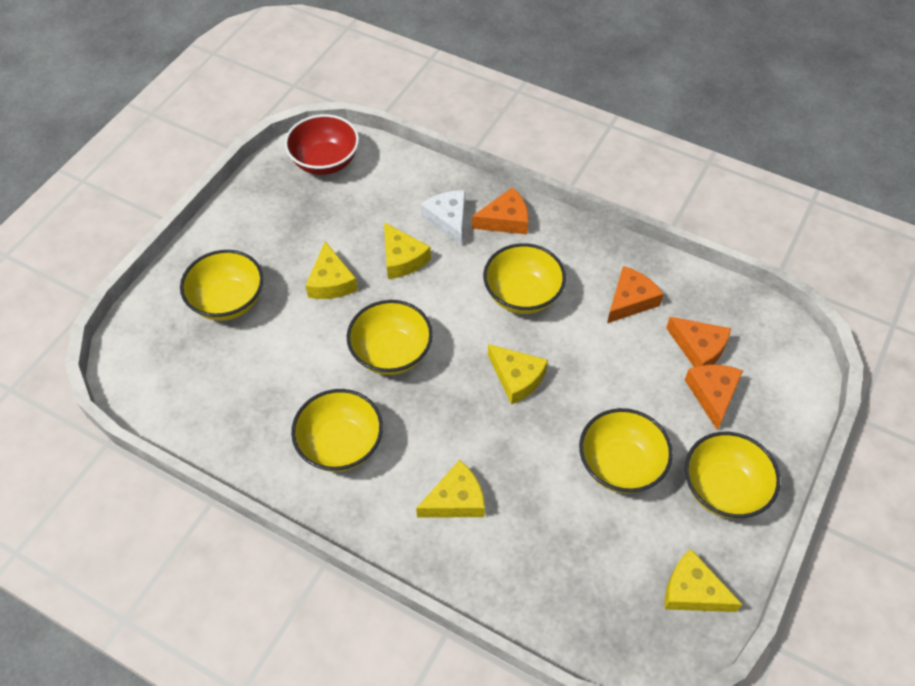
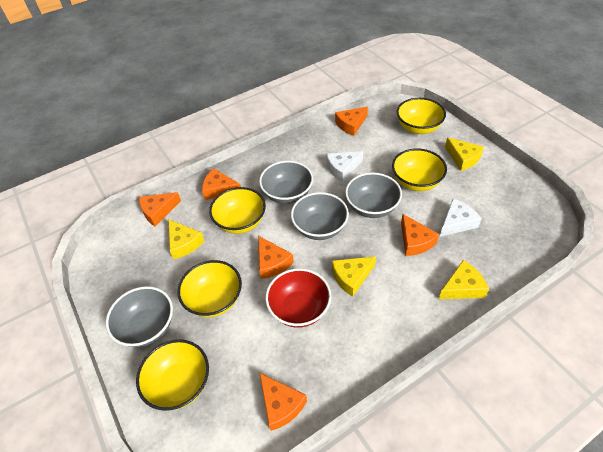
grey bowl: 0 -> 4
orange cheese: 4 -> 6
white cheese: 1 -> 2
yellow bowl: 6 -> 5
yellow cheese: 5 -> 4

